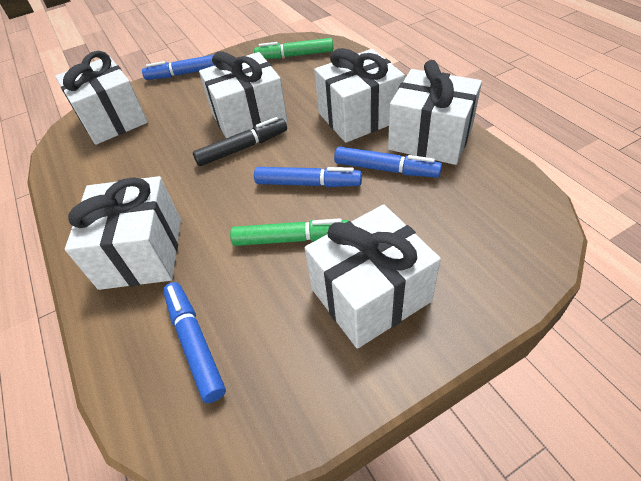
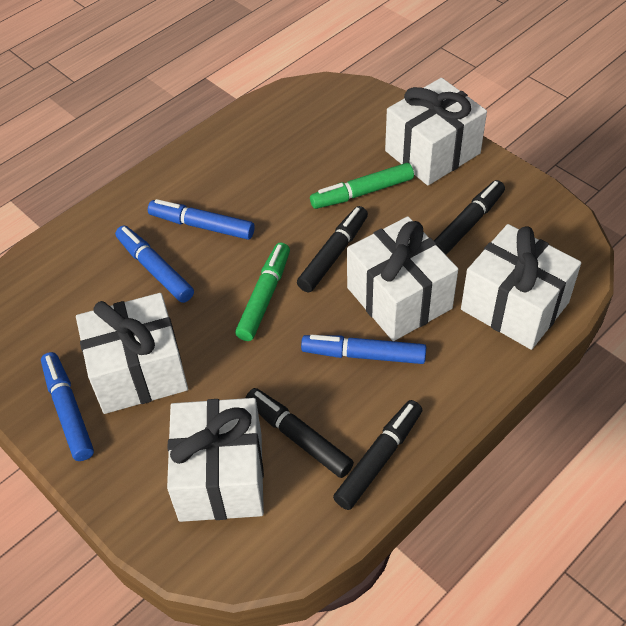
black marker: 1 -> 4
white gift: 6 -> 5

